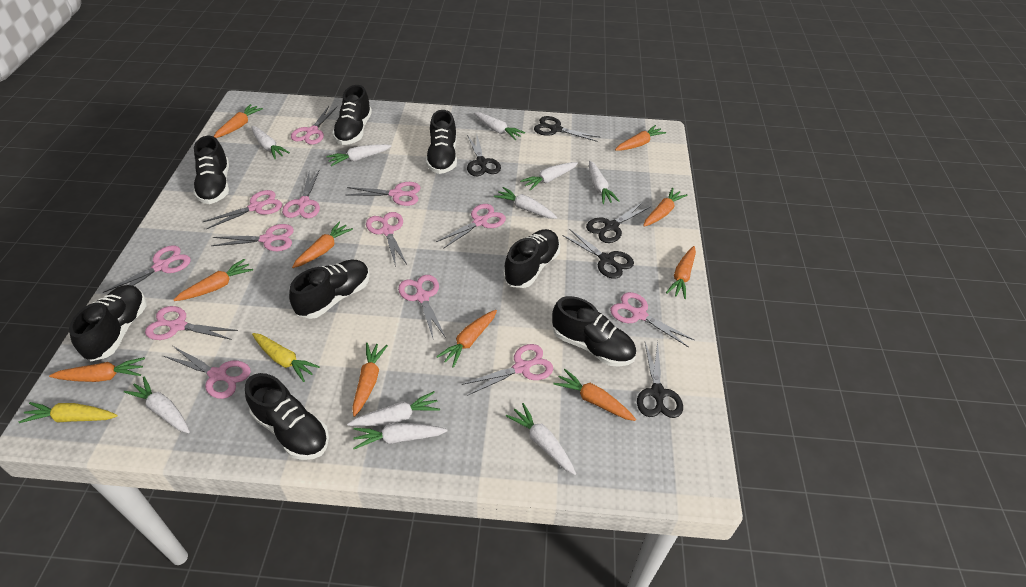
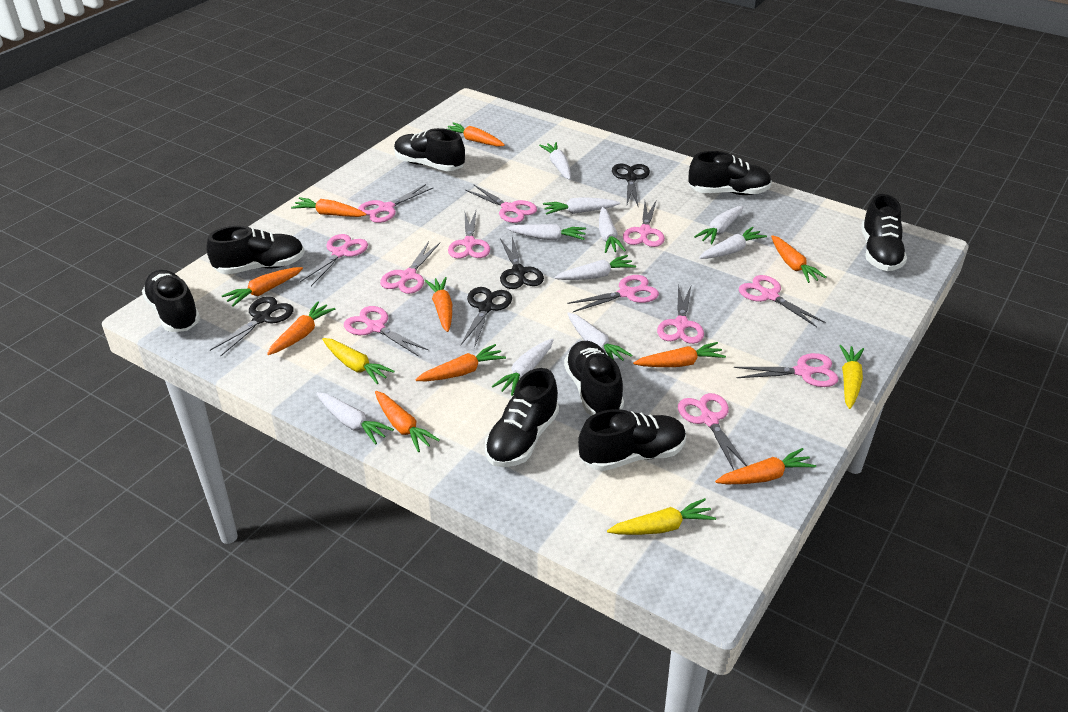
black scissors: 5 -> 4
pink scissors: 13 -> 12
yellow carrot: 2 -> 3

